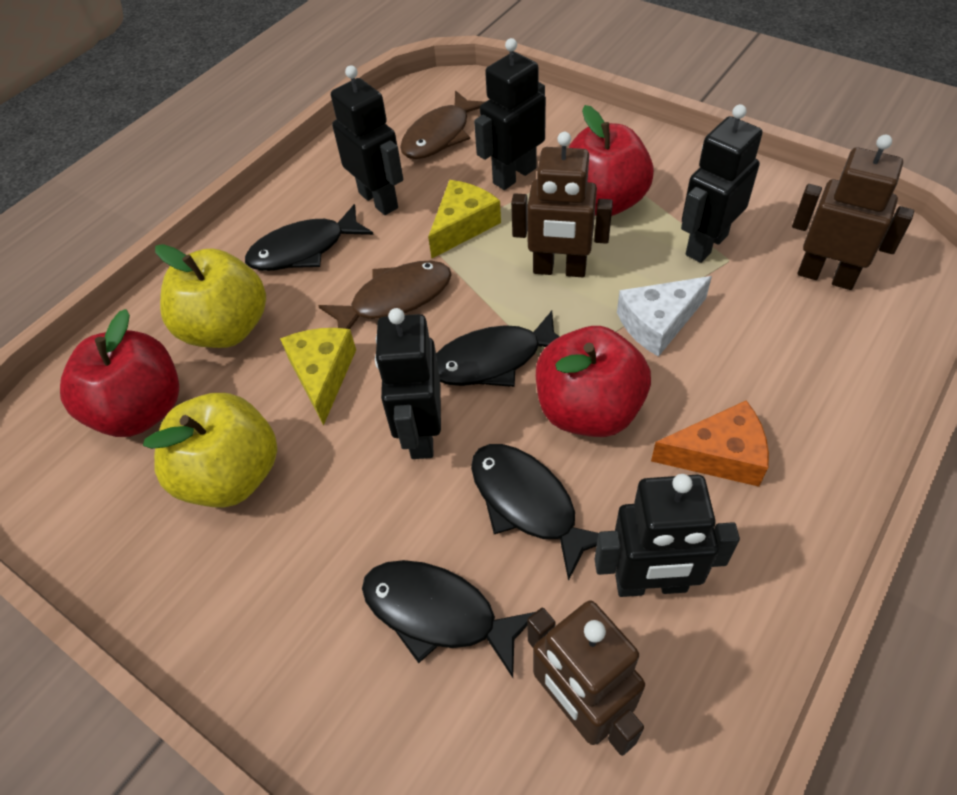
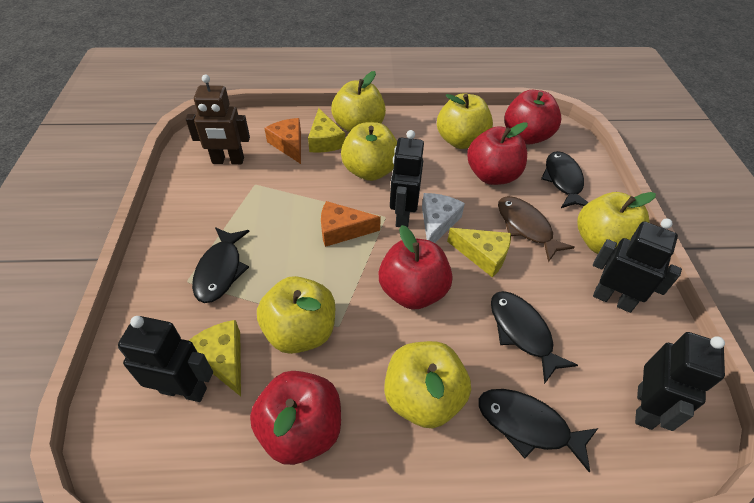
black robot: 5 -> 4
brown fish: 2 -> 1
brown robot: 3 -> 1
orange cheese: 1 -> 2
red apple: 3 -> 4
yellow apple: 2 -> 6
yellow cheese: 2 -> 3

